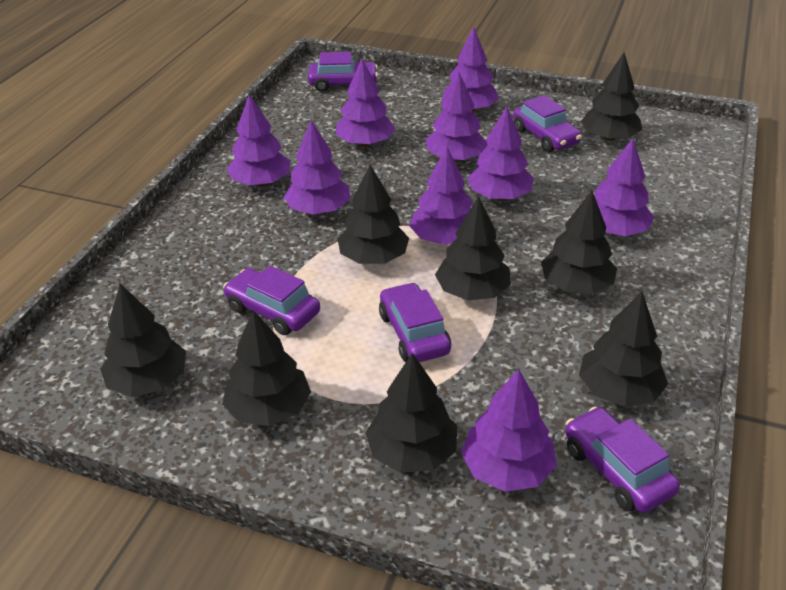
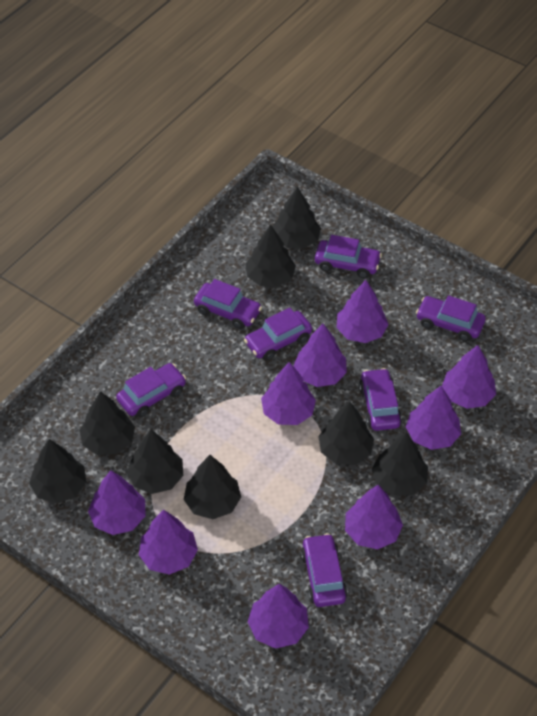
purple car: 5 -> 7

